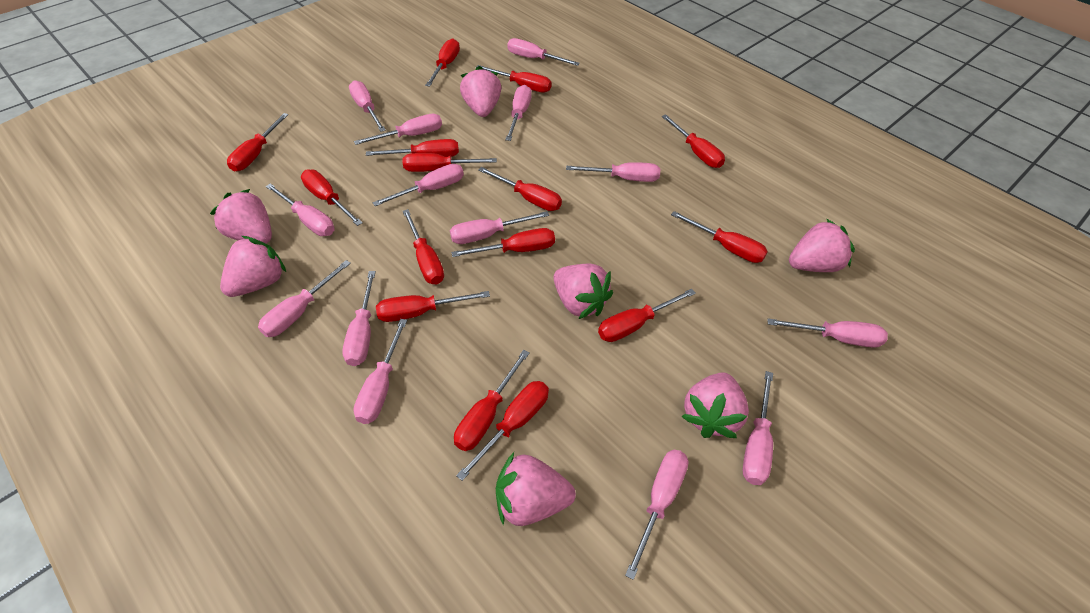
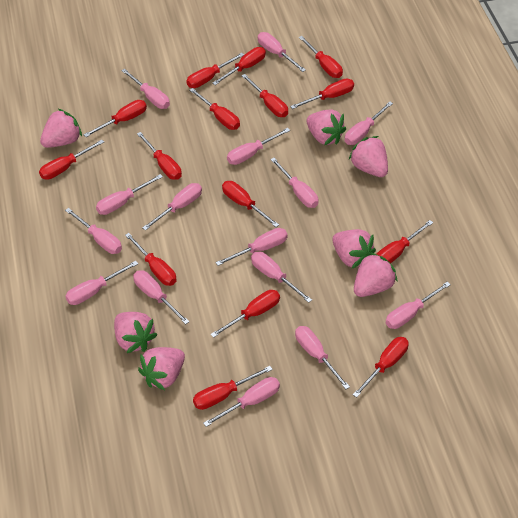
pink screwdriver: 14 -> 15

